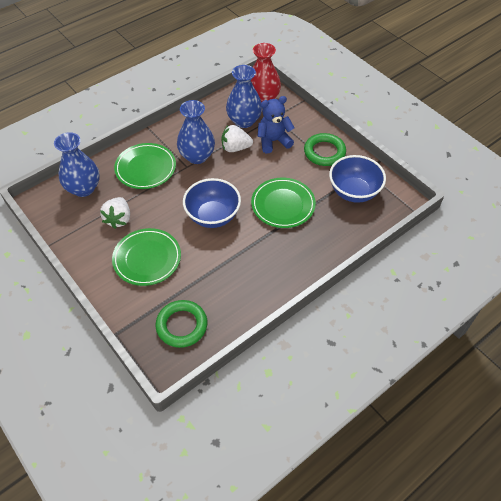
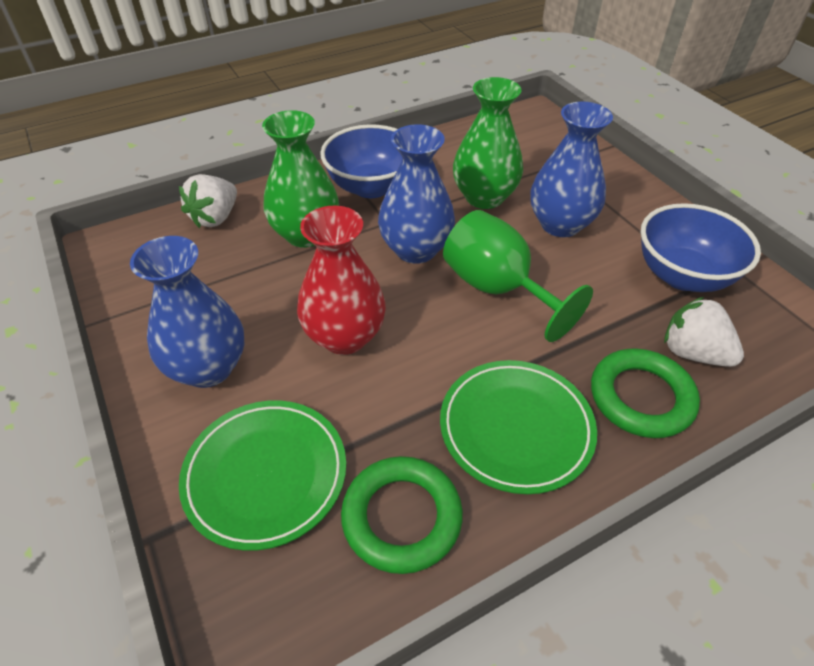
blue teddy bear: 1 -> 0
green goblet: 0 -> 1
green plate: 3 -> 2
green vase: 0 -> 2

